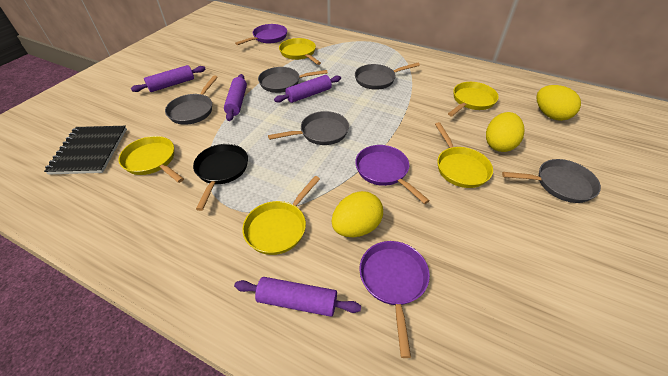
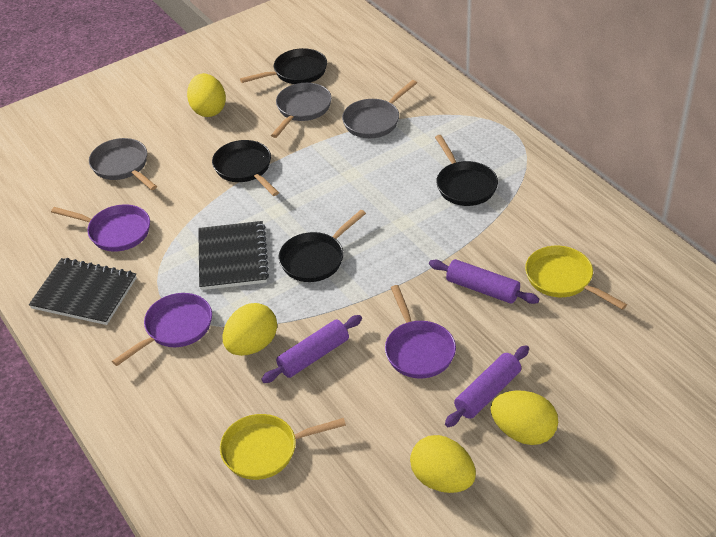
black notebook: 1 -> 2
black pan: 1 -> 4
grey pan: 5 -> 3
purple rolling pin: 4 -> 3
yellow egg: 3 -> 4
yellow pan: 5 -> 2

